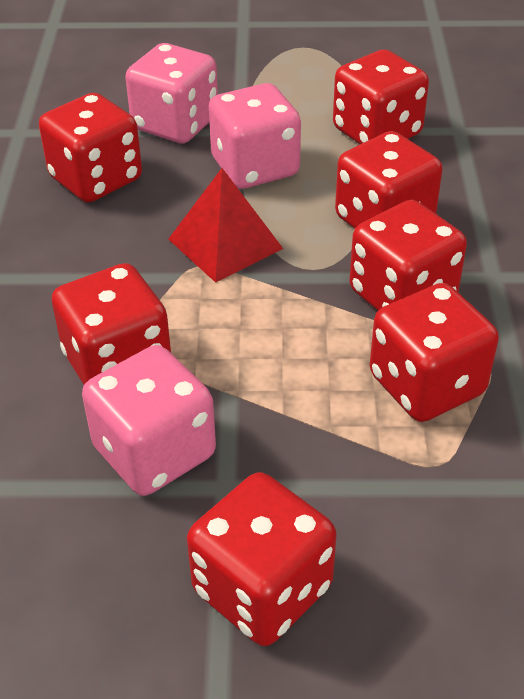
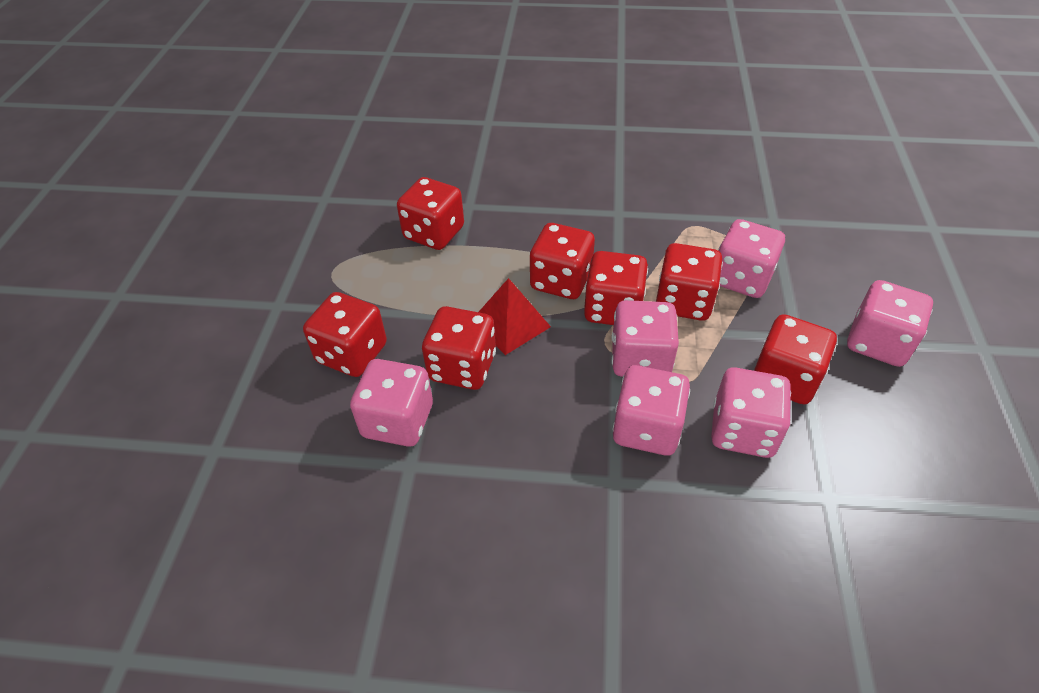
pink dice: 3 -> 6

